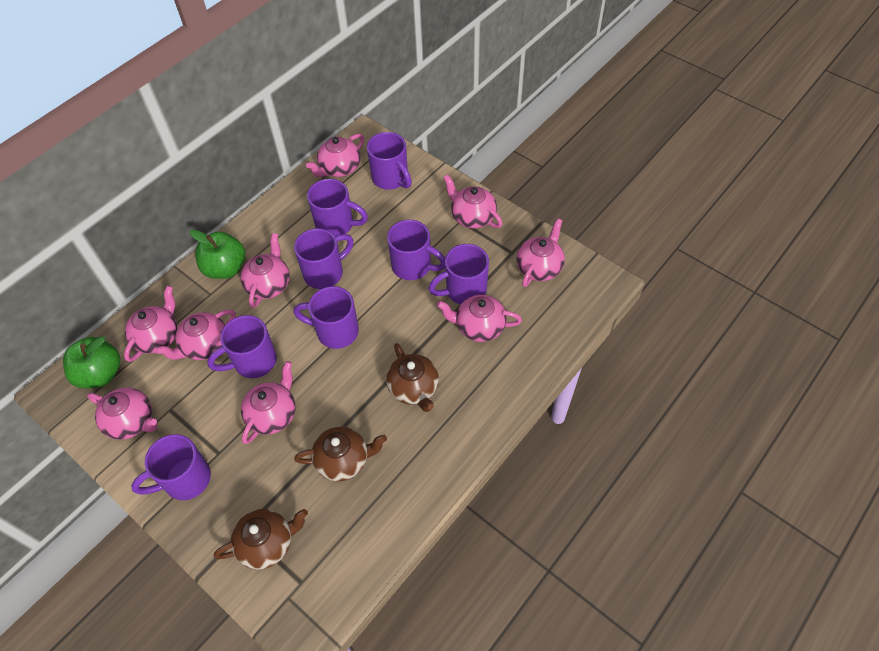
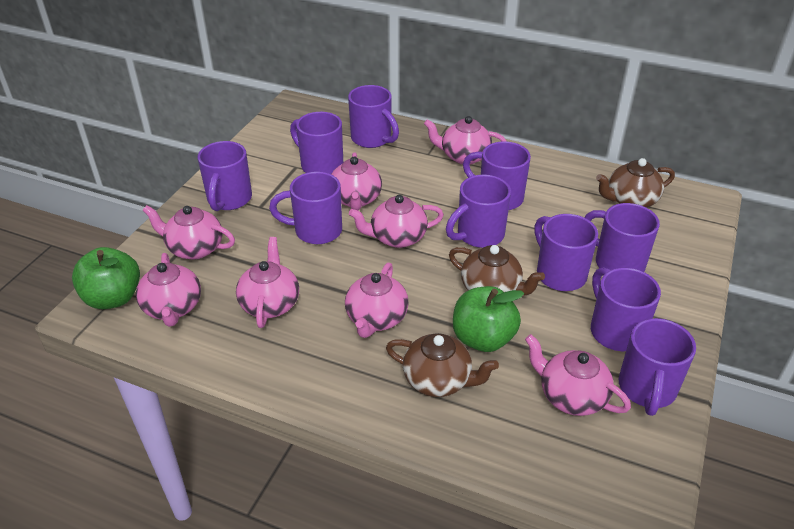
pink teapot: 9 -> 8
purple mug: 8 -> 10

